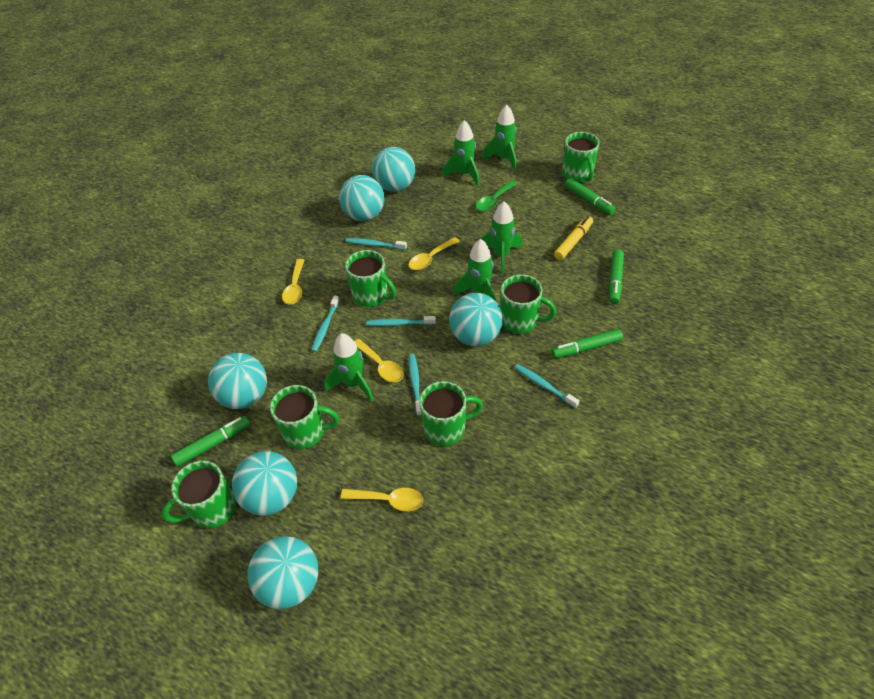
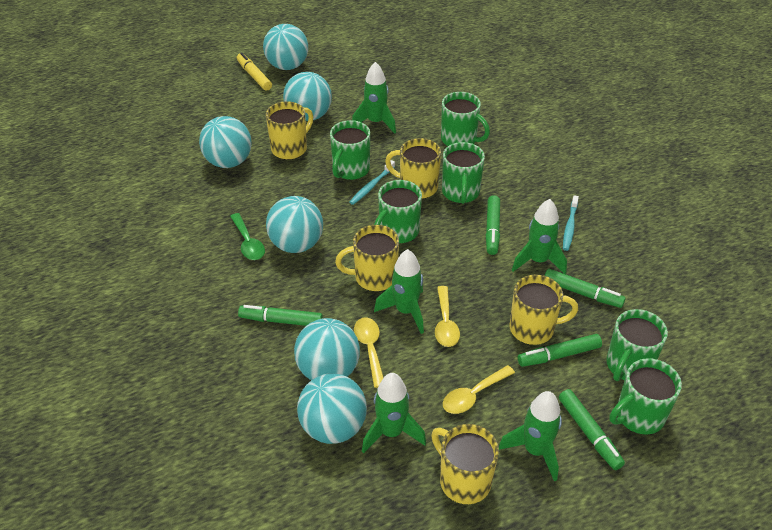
green marker: 4 -> 5
turquoise toothbrush: 5 -> 2
yellow mug: 0 -> 5
yellow spoon: 4 -> 3

